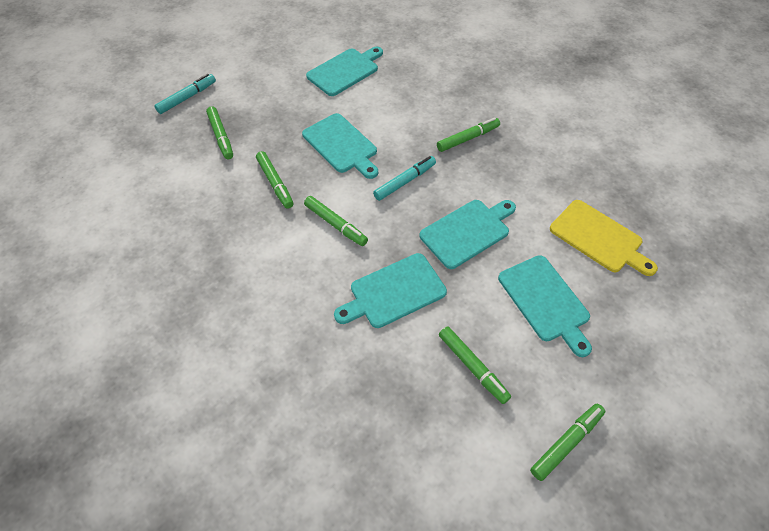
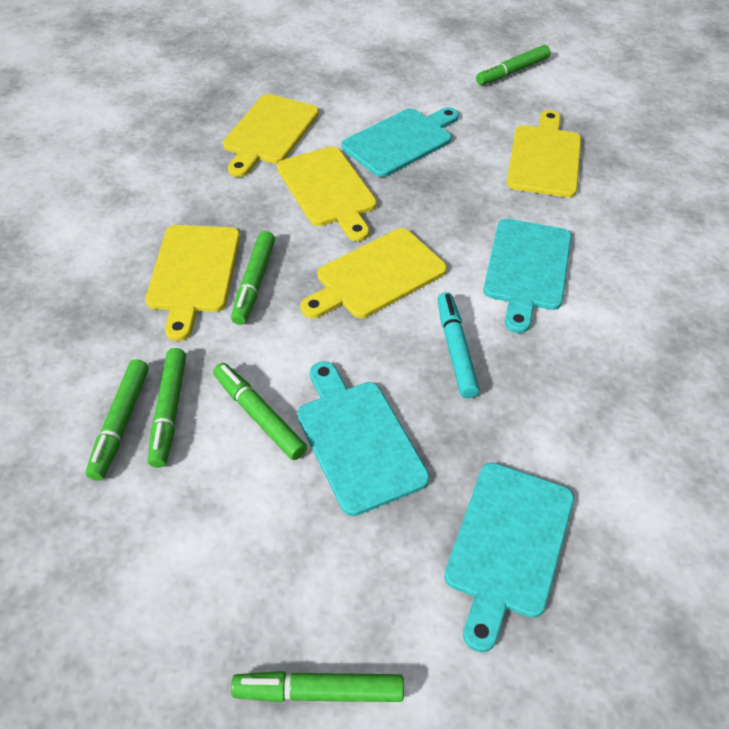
turquoise cutting board: 5 -> 4
turquoise marker: 2 -> 1
yellow cutting board: 1 -> 5

